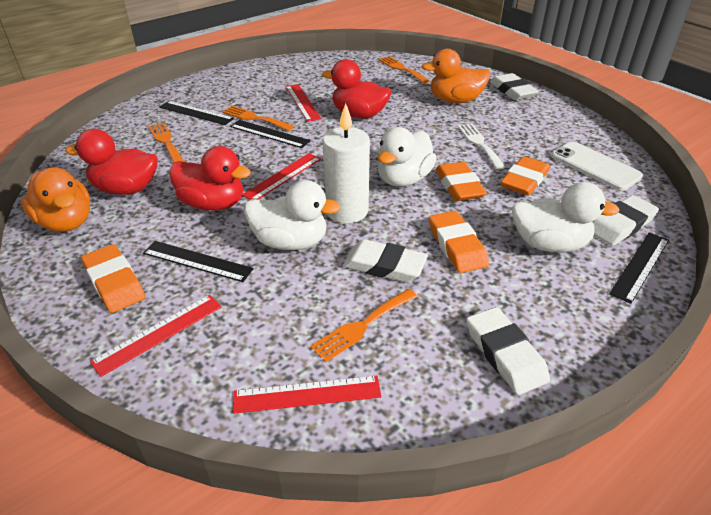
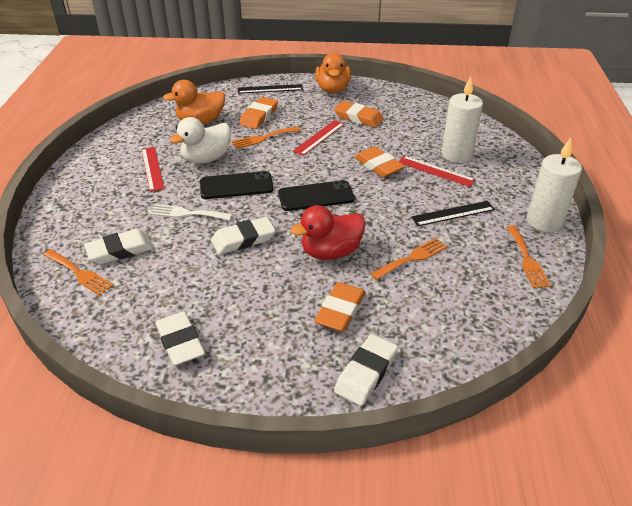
black phone: 0 -> 2
black ruler: 4 -> 2
red duck: 3 -> 1
red ruler: 4 -> 3
white candle: 1 -> 2
white duck: 3 -> 1
white phone: 1 -> 0

